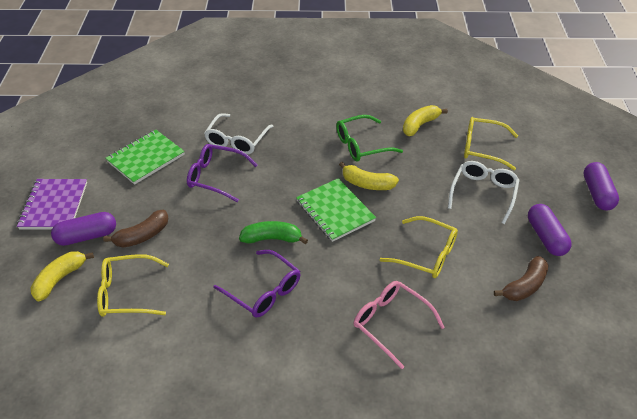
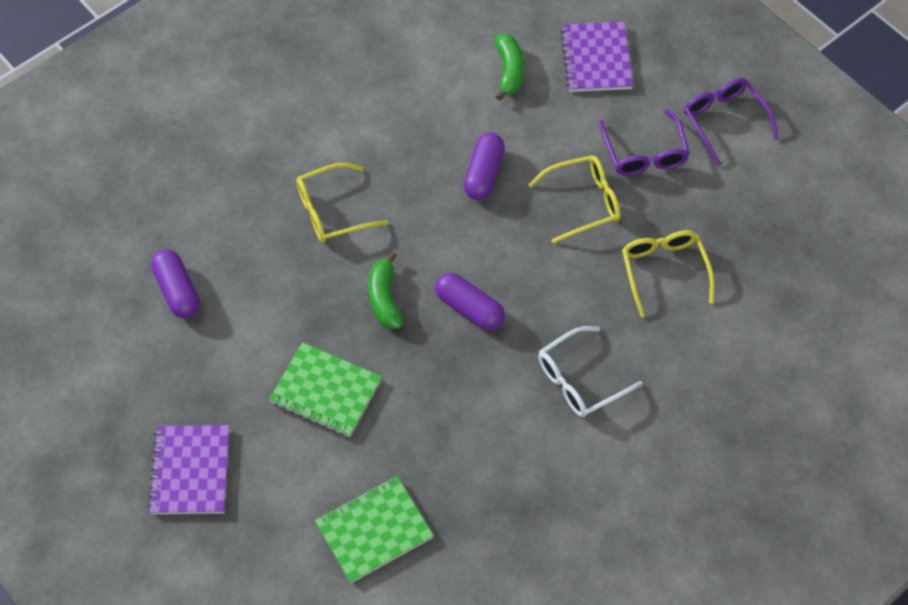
brown banana: 2 -> 0
green banana: 1 -> 2
green glasses: 1 -> 0
pink glasses: 1 -> 0
purple notebook: 1 -> 2
white glasses: 2 -> 1
yellow banana: 3 -> 0

